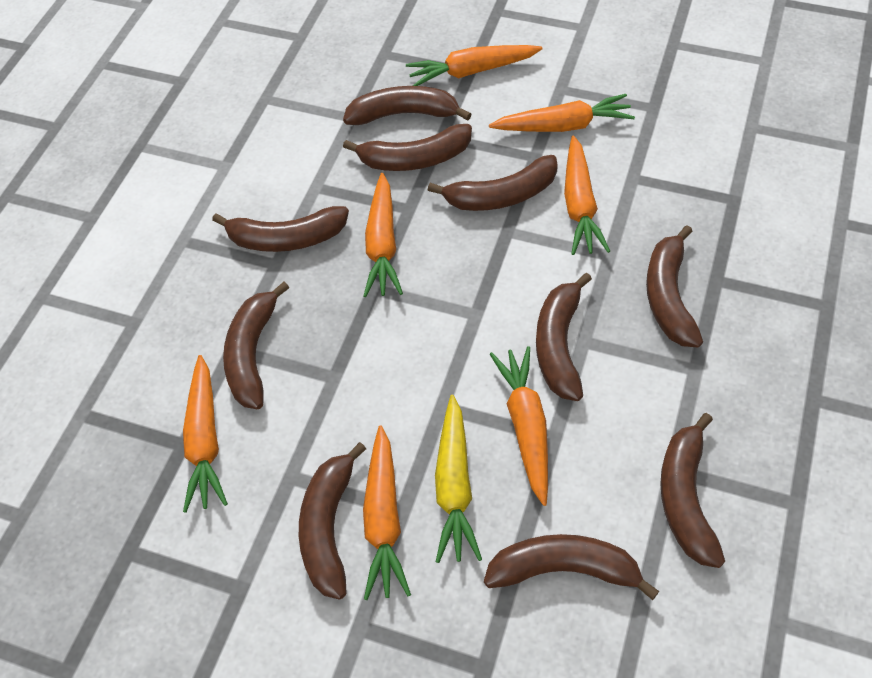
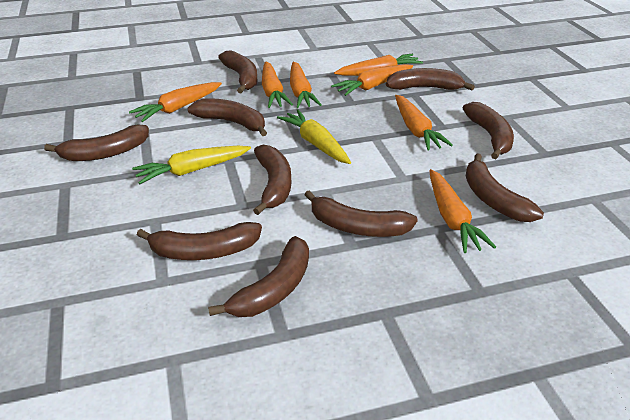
yellow carrot: 1 -> 2

